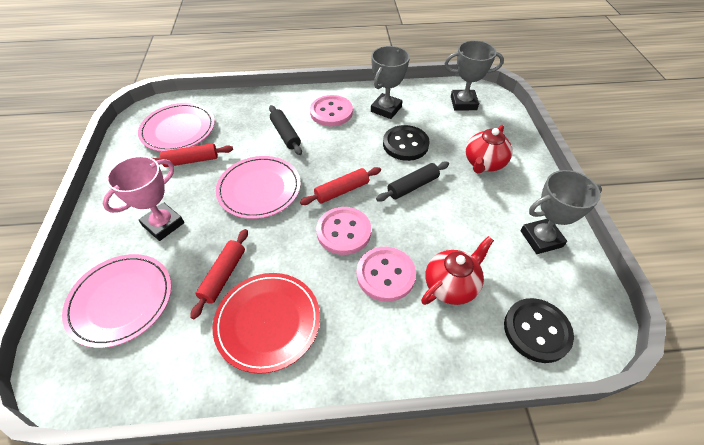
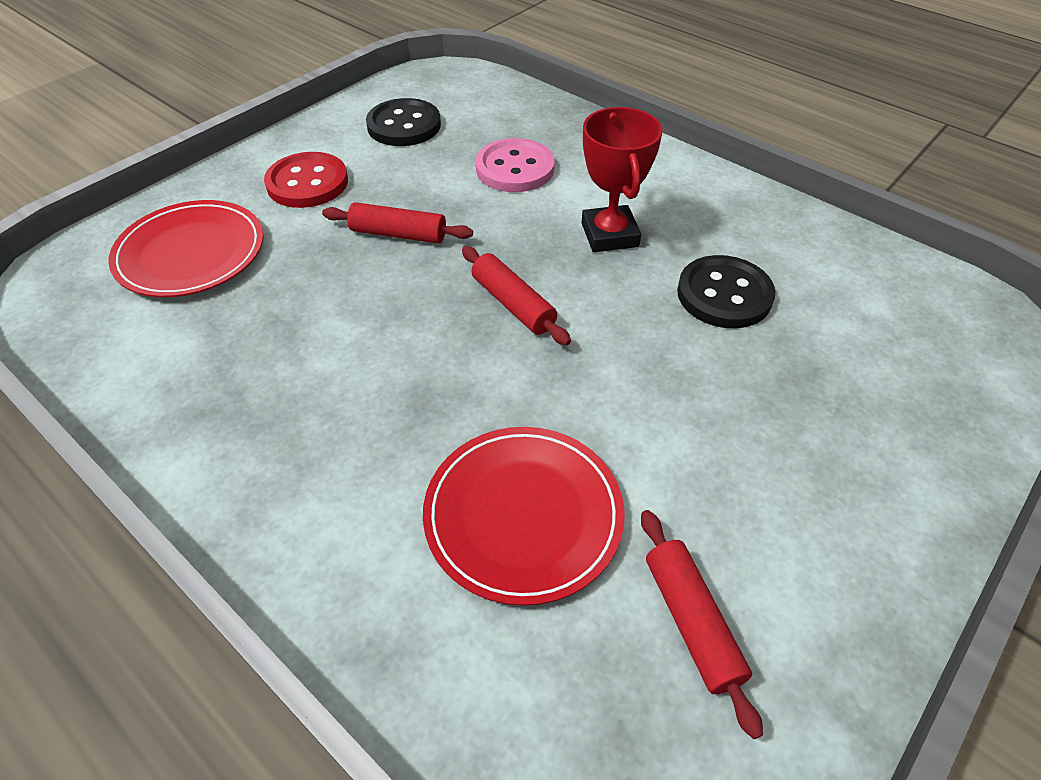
black rolling pin: 2 -> 0
grey trophy: 3 -> 0
pink button: 3 -> 1
pink plate: 3 -> 0
pink trophy: 1 -> 0
red button: 0 -> 1
red plate: 1 -> 2
red teapot: 2 -> 0
red trophy: 0 -> 1

